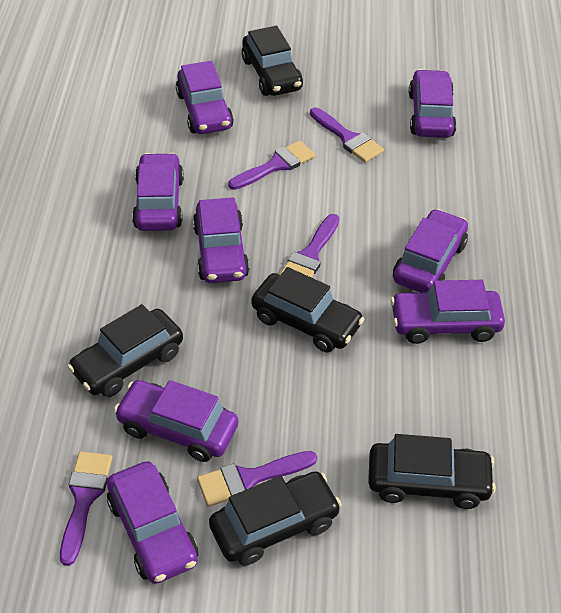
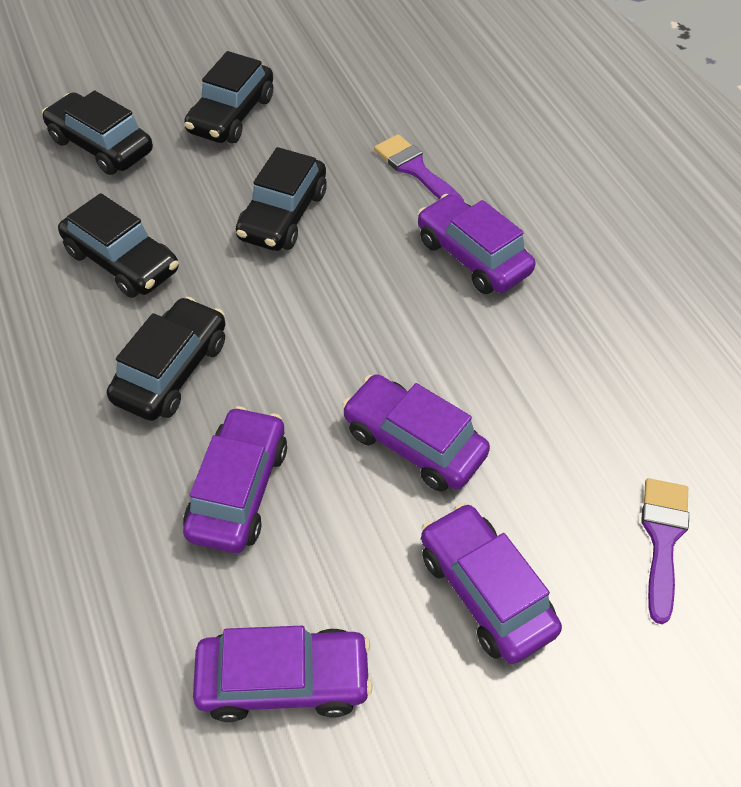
purple brush: 5 -> 2
purple car: 8 -> 5

